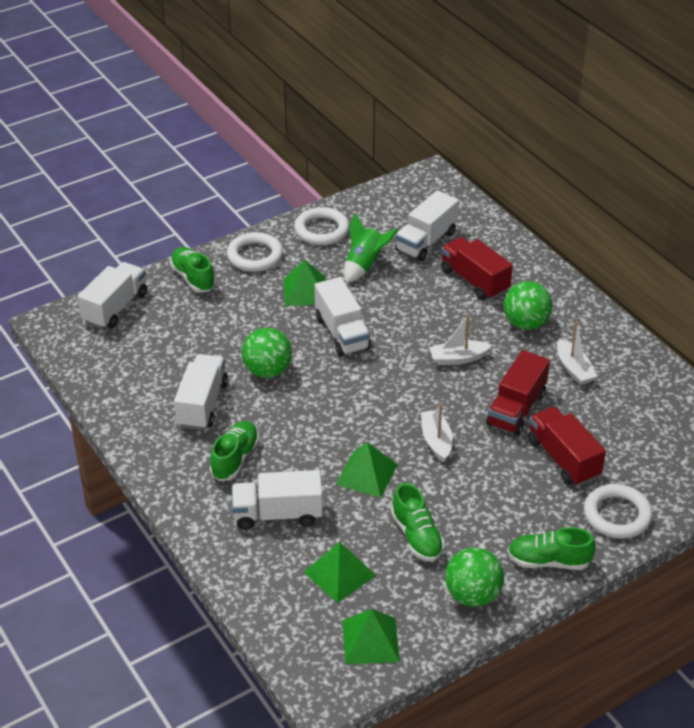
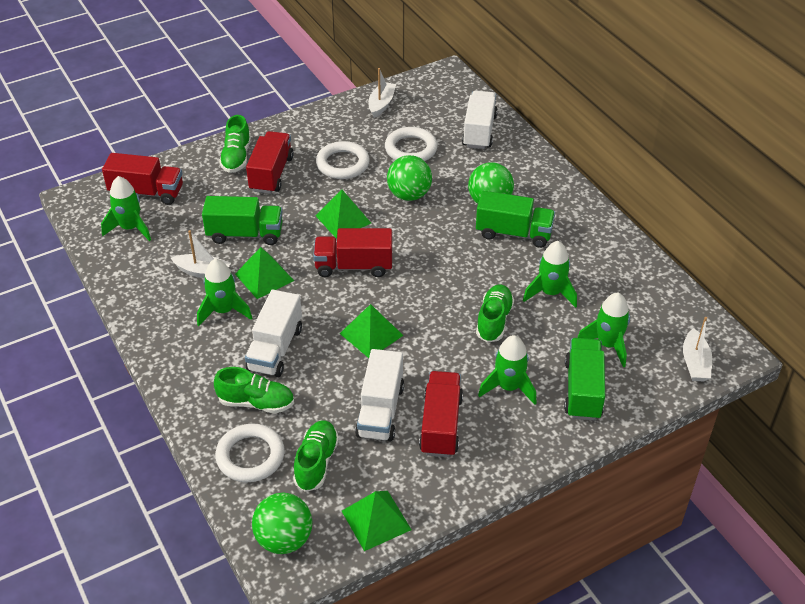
green rocket: 1 -> 5
green truck: 0 -> 3
red truck: 3 -> 4
white truck: 5 -> 3

